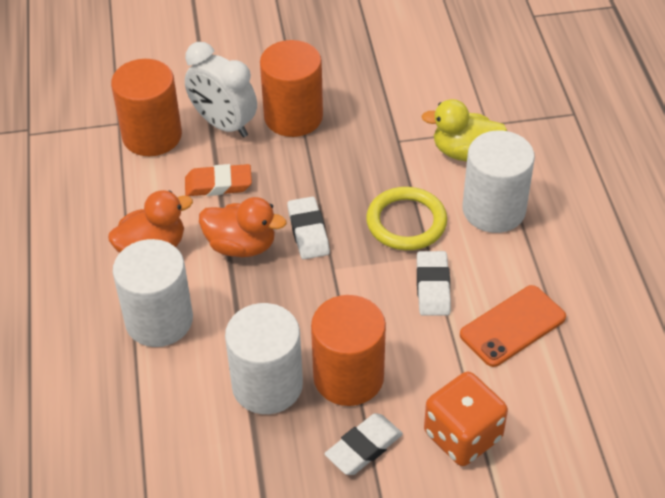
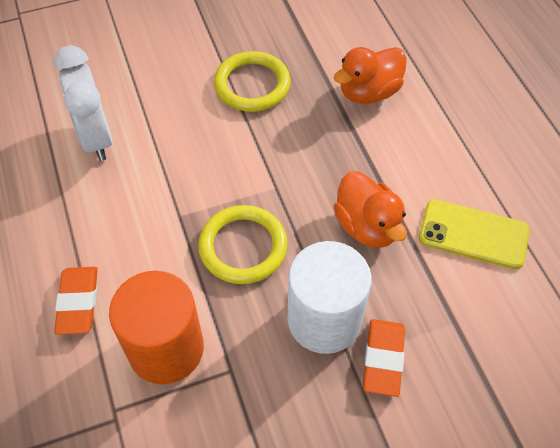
orange cylinder: 3 -> 1
orange dice: 1 -> 0
orange eraser: 1 -> 2
orange phone: 1 -> 0
white cylinder: 3 -> 1
white eraser: 3 -> 0
yellow duck: 1 -> 0
yellow phone: 0 -> 1
yellow ring: 1 -> 2

